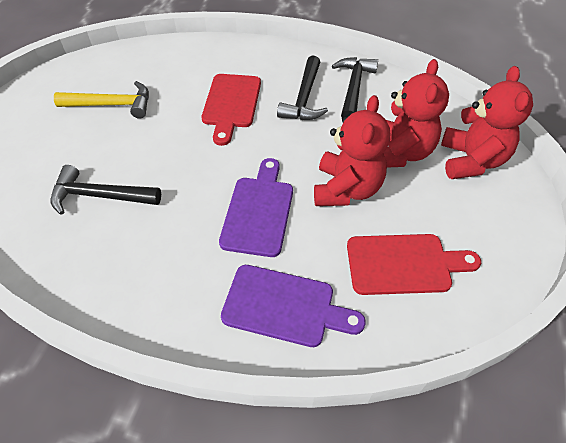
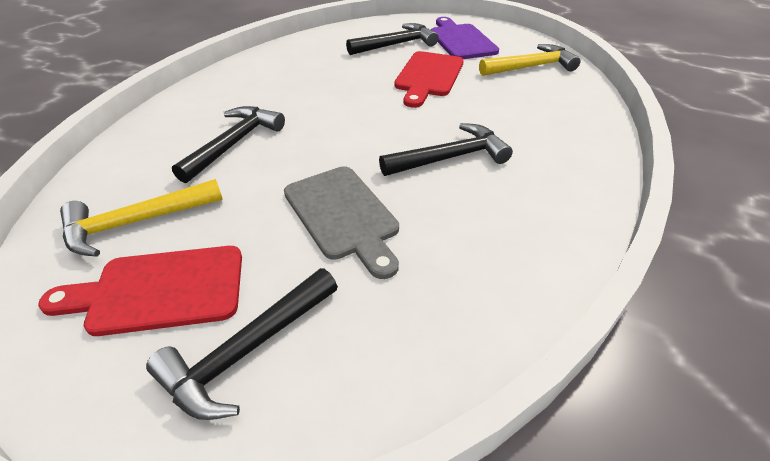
black hammer: 3 -> 4
grey cutting board: 0 -> 1
purple cutting board: 2 -> 1
red teddy bear: 3 -> 0
yellow hammer: 1 -> 2

